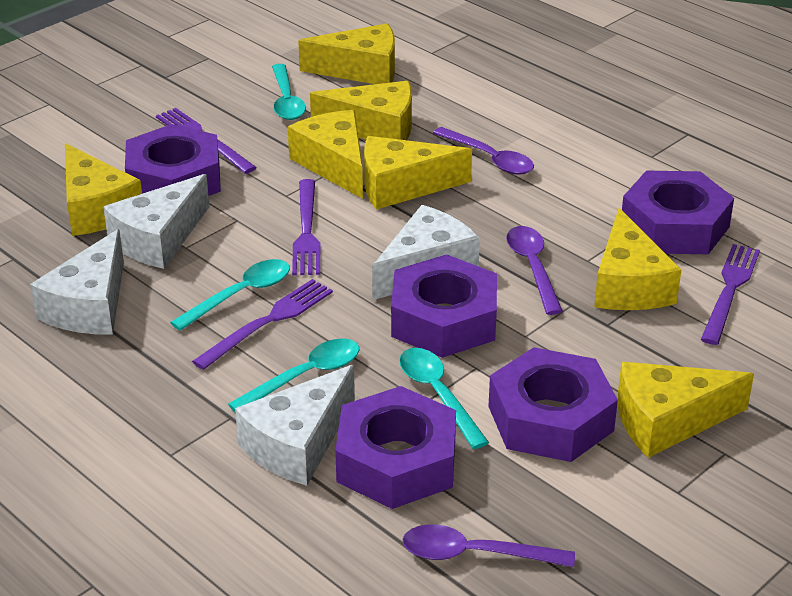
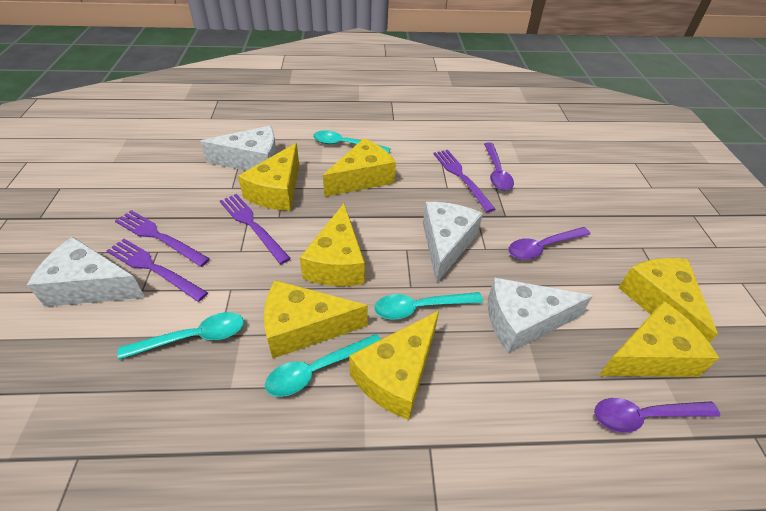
purple nut: 5 -> 0

